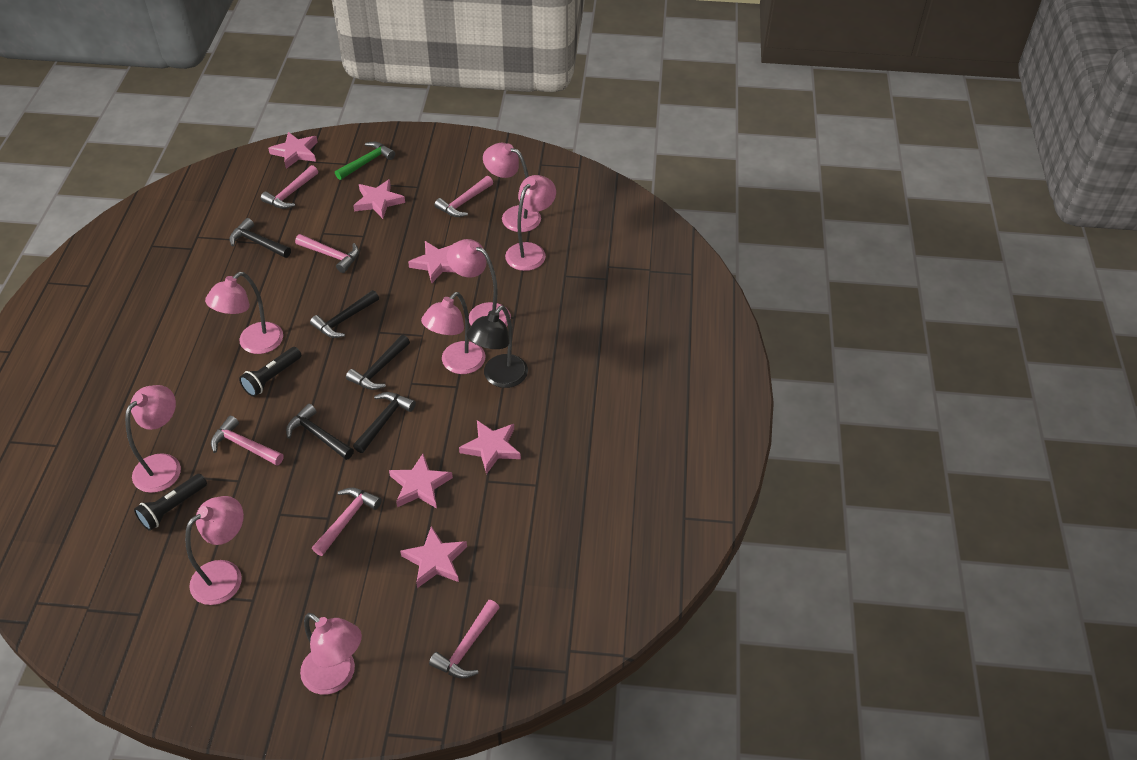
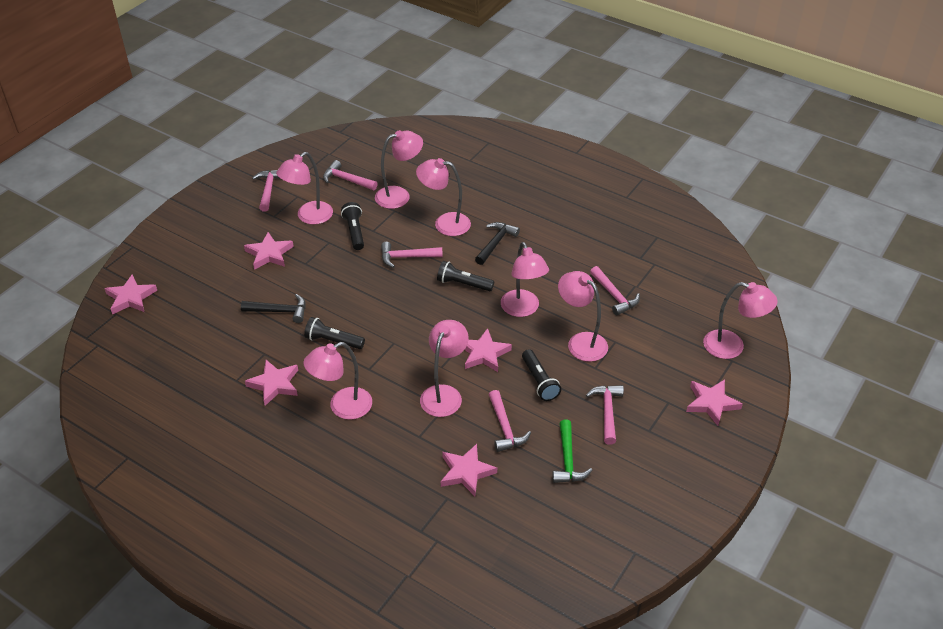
black flashlight: 2 -> 4
black hammer: 5 -> 2
black lamp: 1 -> 0

